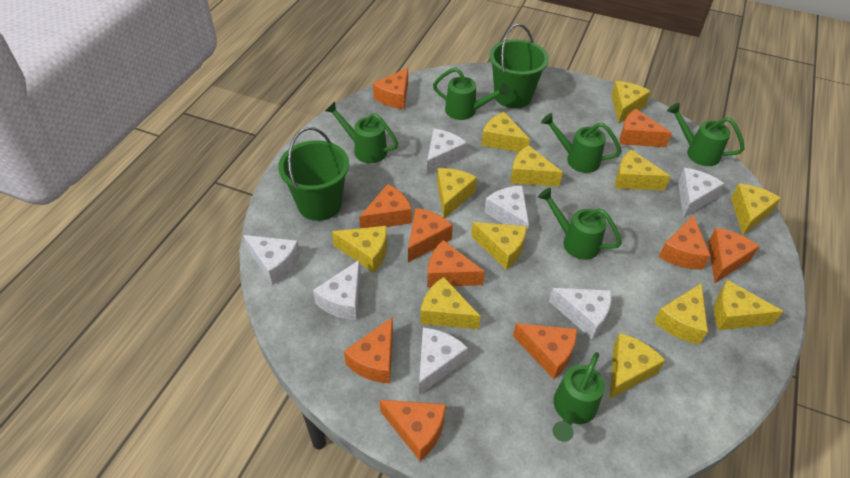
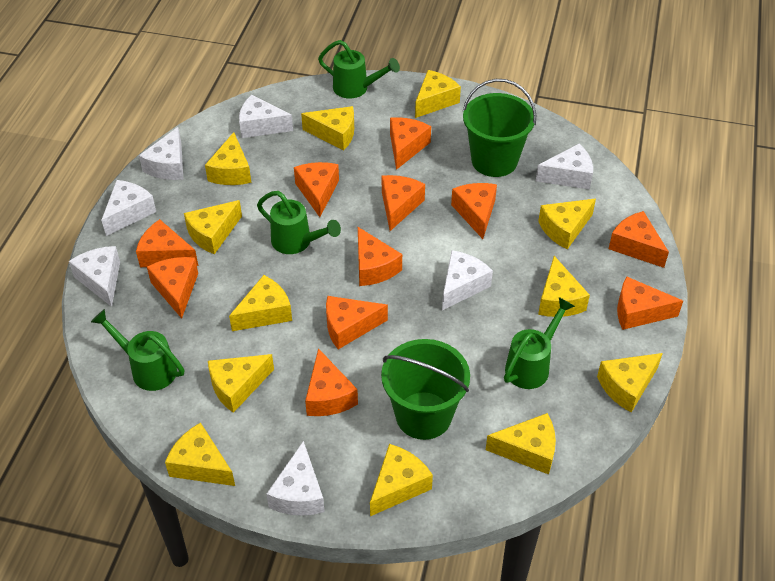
green watering can: 6 -> 4
orange cheese: 10 -> 11

